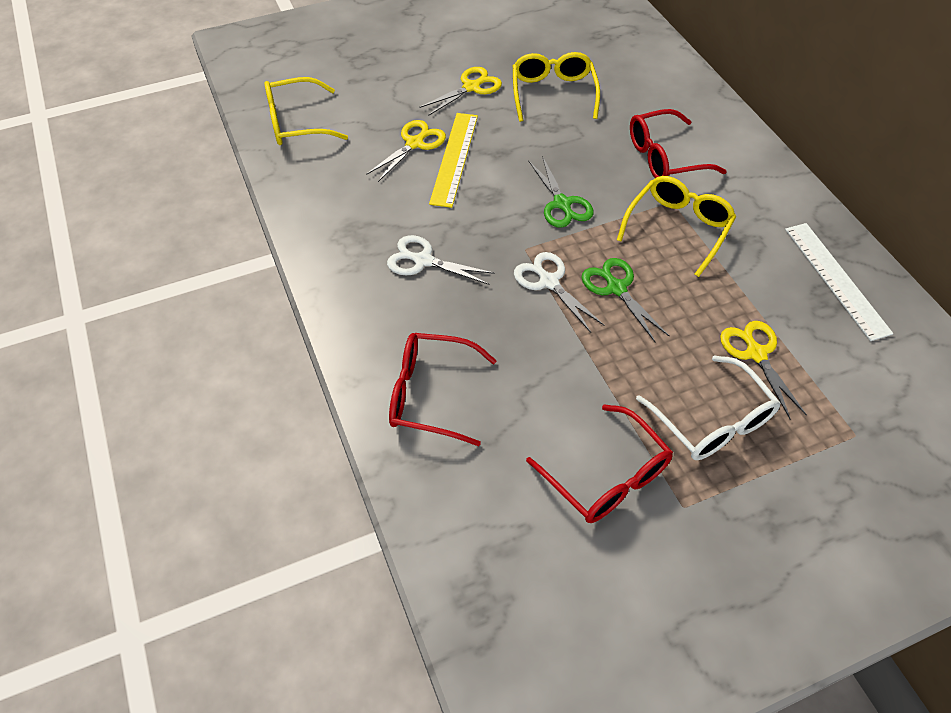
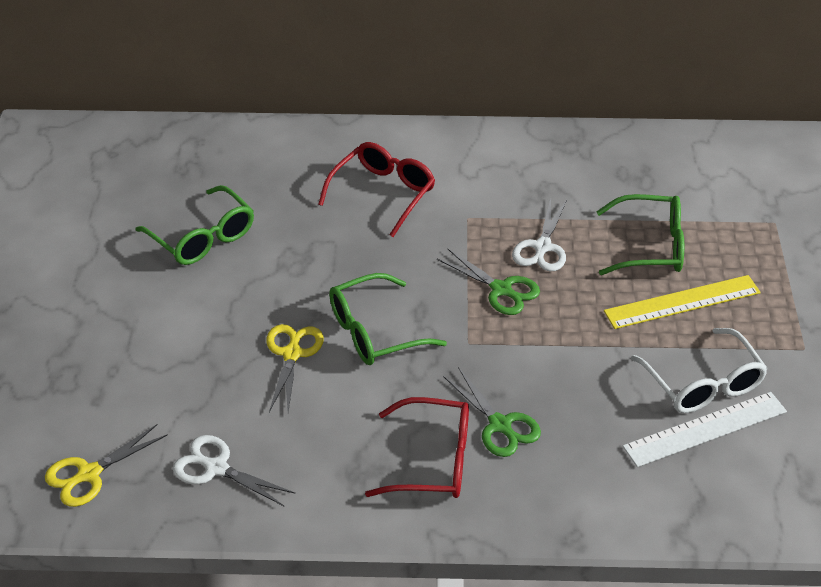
green glasses: 0 -> 3
red glasses: 3 -> 2
yellow glasses: 3 -> 0
yellow scissors: 3 -> 2

